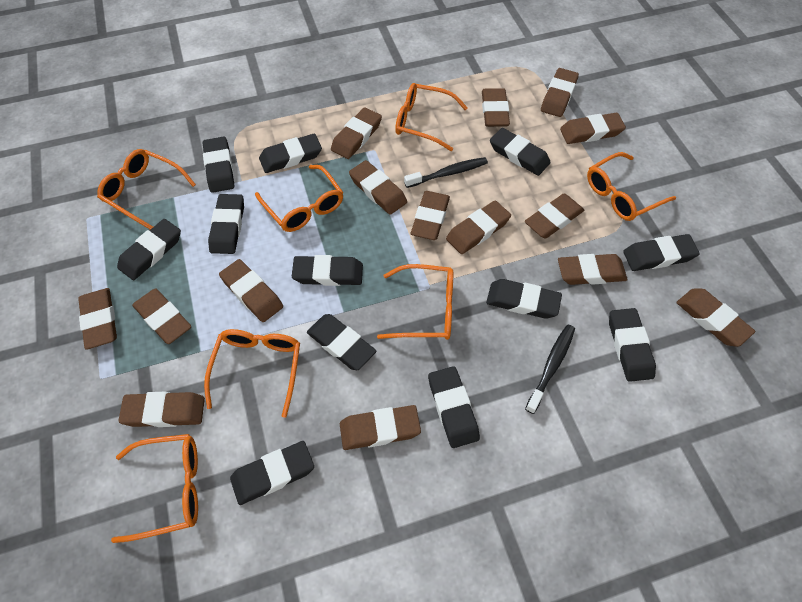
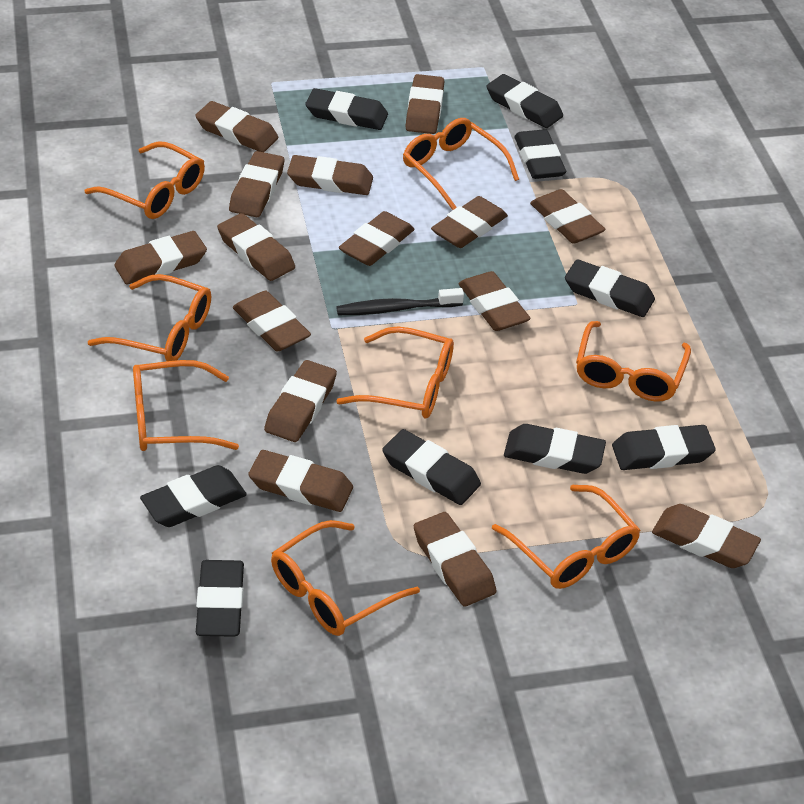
black eraser: 12 -> 9
black toothbrush: 2 -> 1
orange glasses: 7 -> 8

